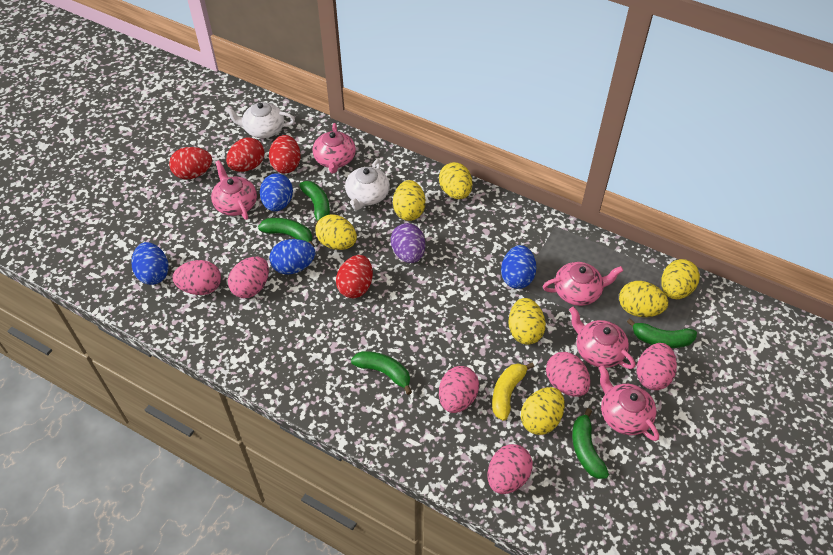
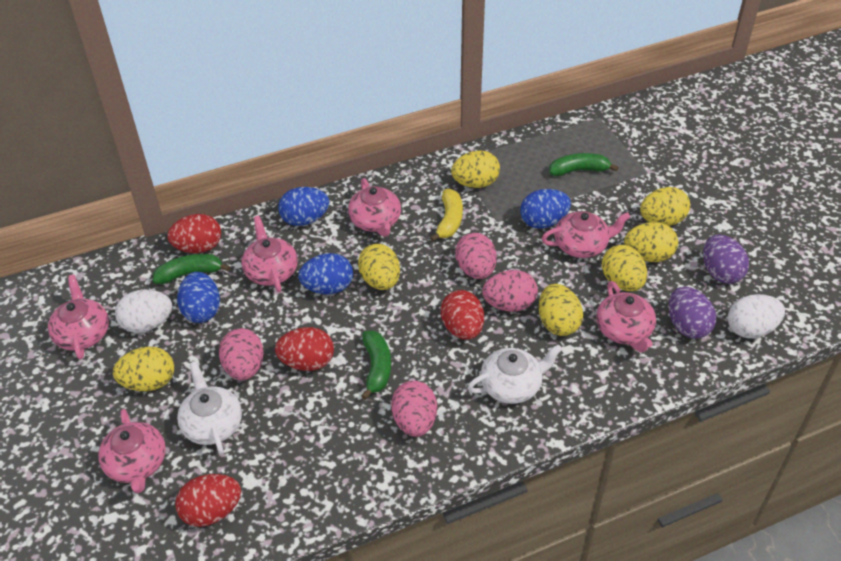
green banana: 5 -> 3
pink egg: 6 -> 4
pink teapot: 5 -> 6
purple egg: 1 -> 2
white egg: 0 -> 2

